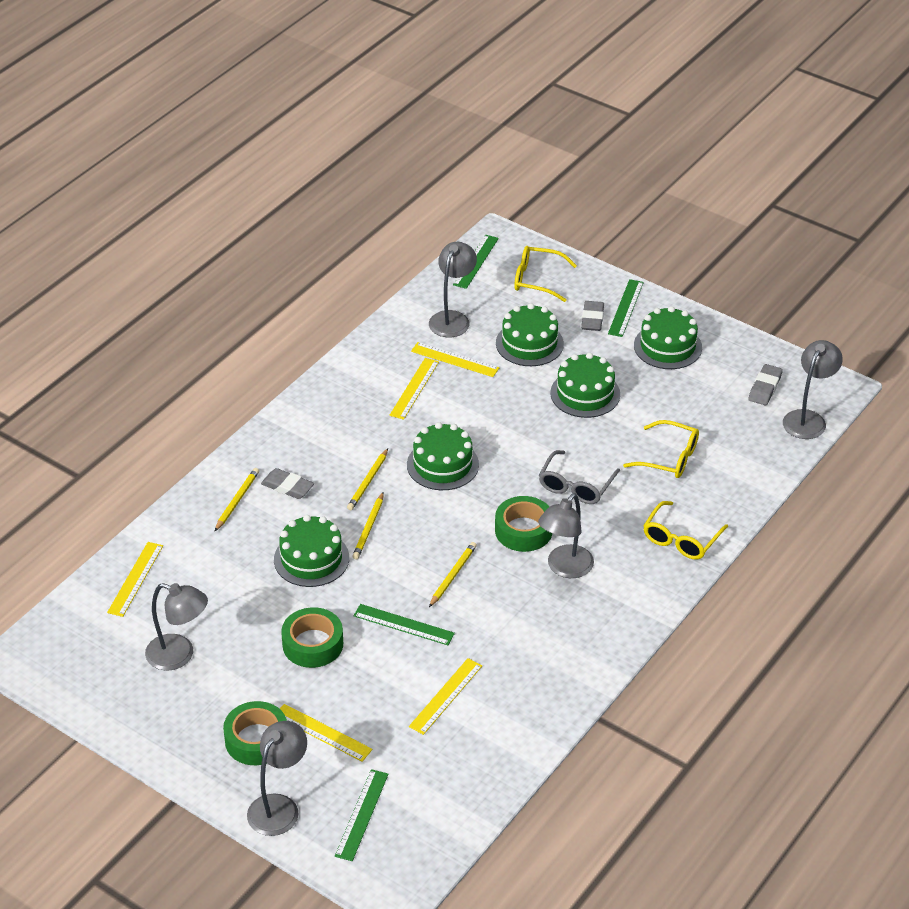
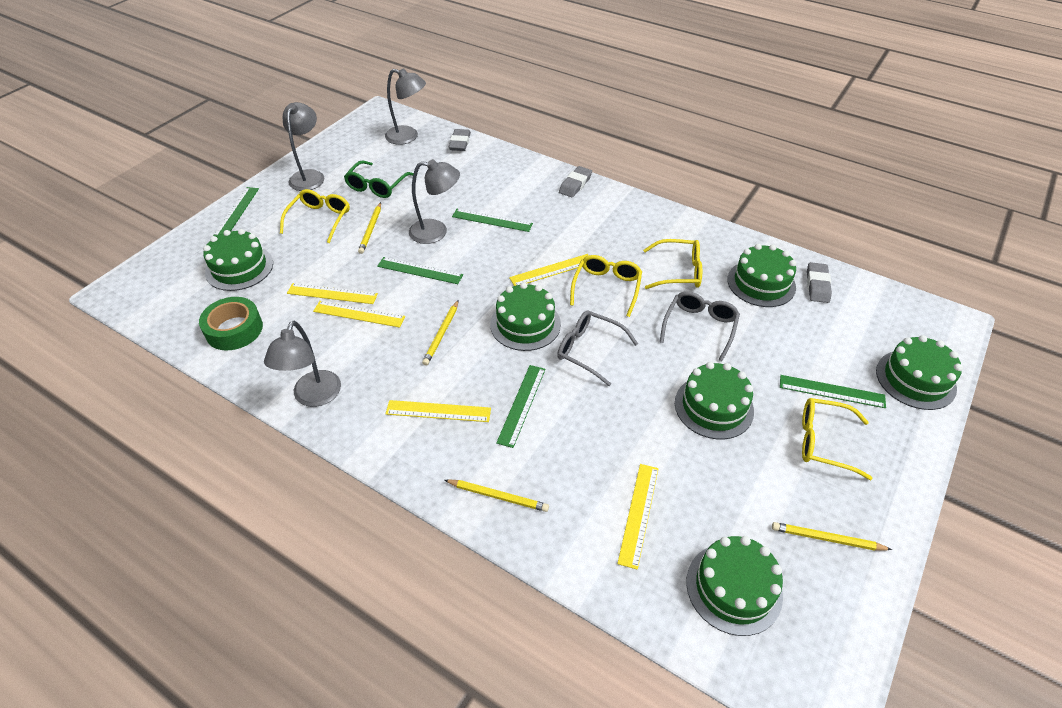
green cake: 5 -> 6
green glasses: 0 -> 1
green ruler: 4 -> 5
green tape: 3 -> 1
grey glasses: 1 -> 2
grey lamp: 5 -> 4
yellow glasses: 3 -> 4

